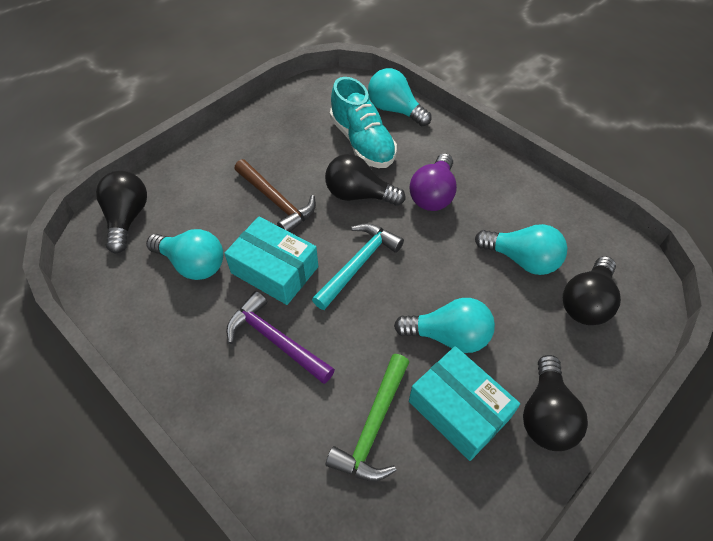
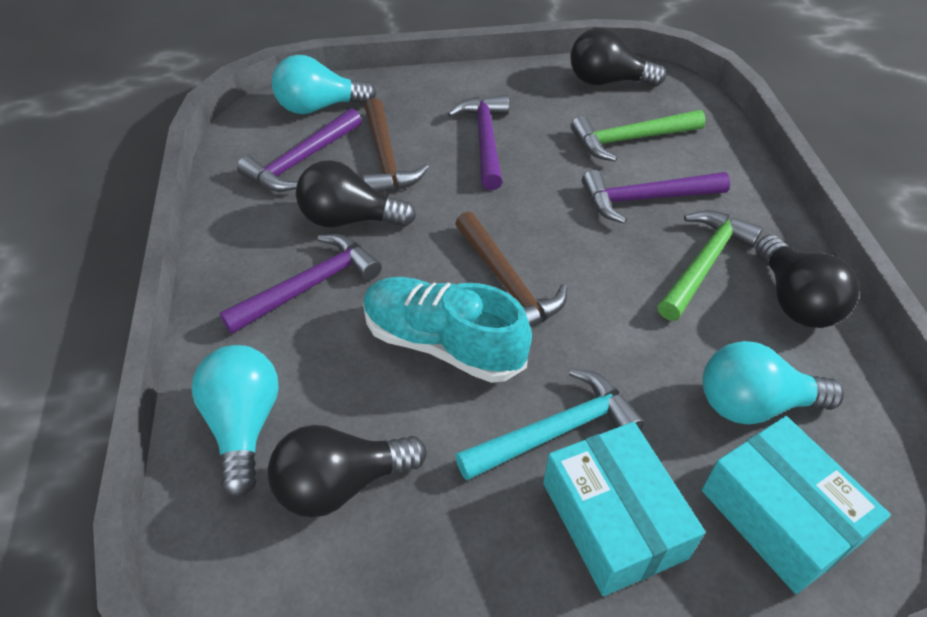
brown hammer: 1 -> 2
green hammer: 1 -> 2
purple hammer: 1 -> 4
purple light bulb: 1 -> 0
turquoise light bulb: 4 -> 3

